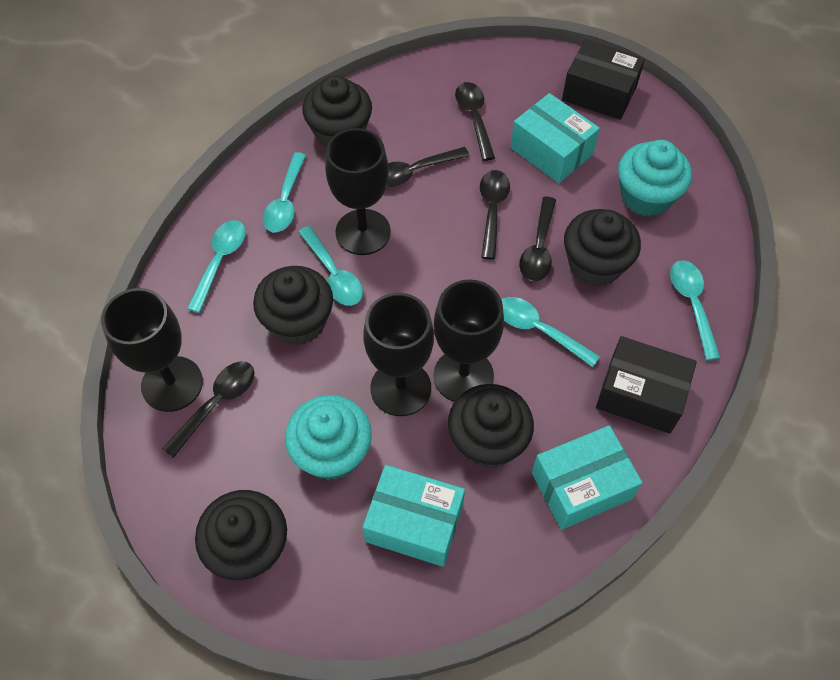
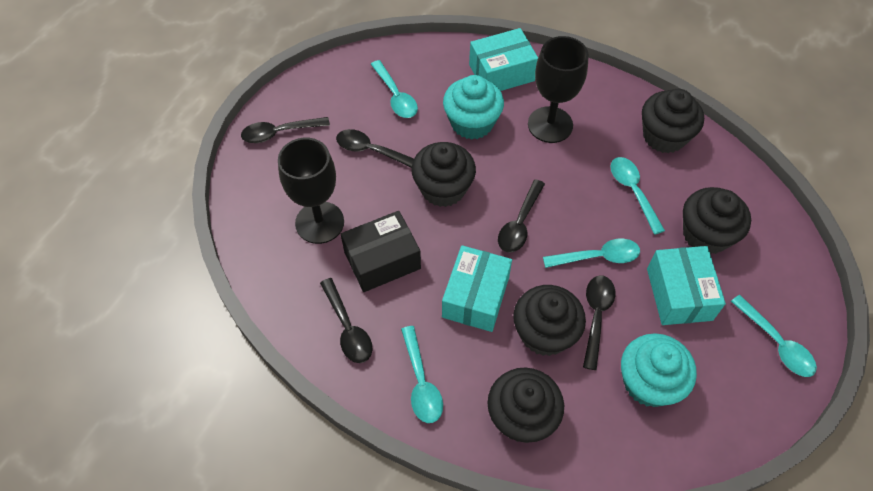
black box: 2 -> 1
black goblet: 4 -> 2

